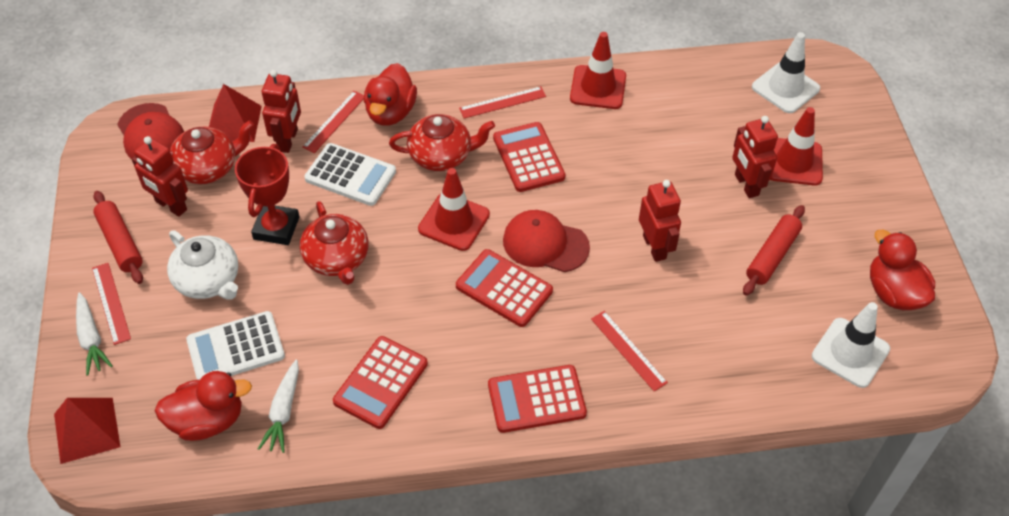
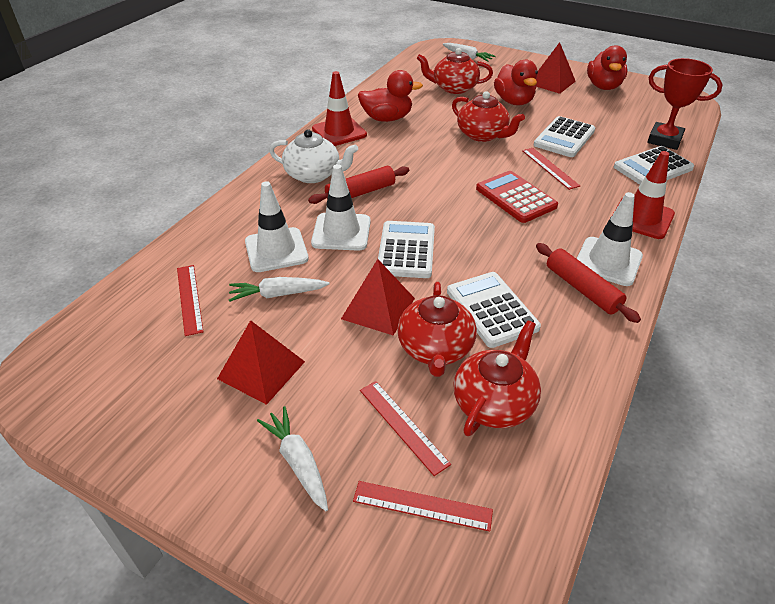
red calculator: 4 -> 1
red cap: 2 -> 0
red pyramid: 2 -> 3
red robot: 4 -> 0
red teapot: 3 -> 4
red traffic cone: 3 -> 2
white calculator: 2 -> 4
white carrot: 2 -> 3
white traffic cone: 2 -> 3

